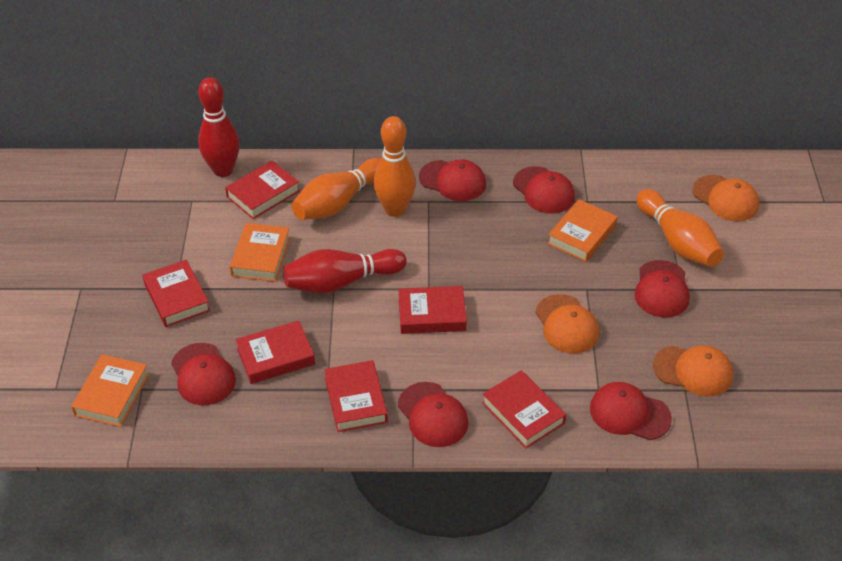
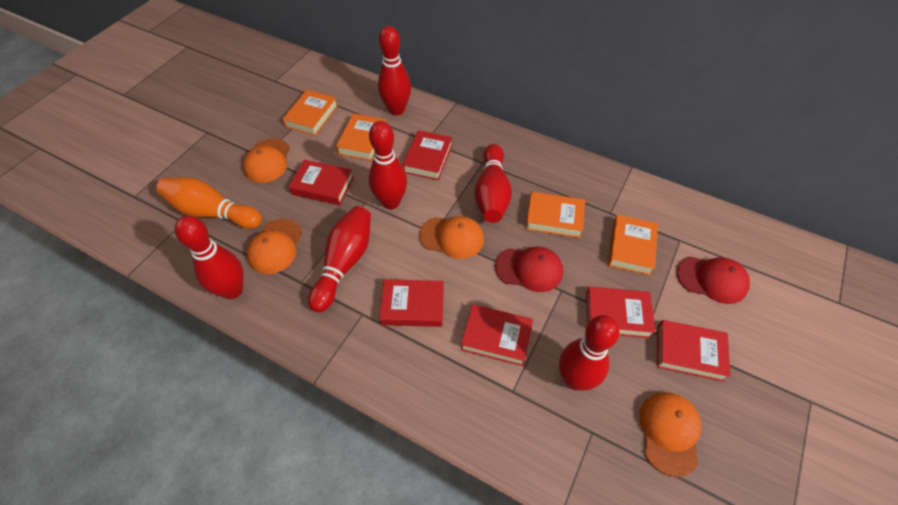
orange book: 3 -> 4
orange bowling pin: 3 -> 1
orange cap: 3 -> 4
red bowling pin: 2 -> 6
red cap: 6 -> 2

